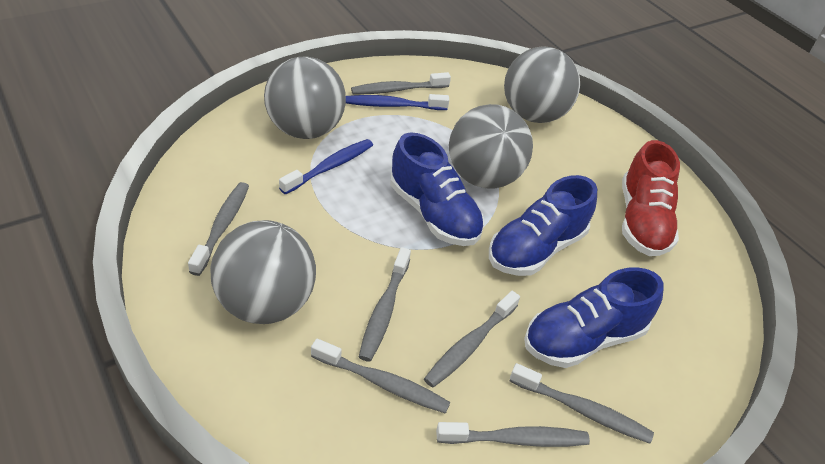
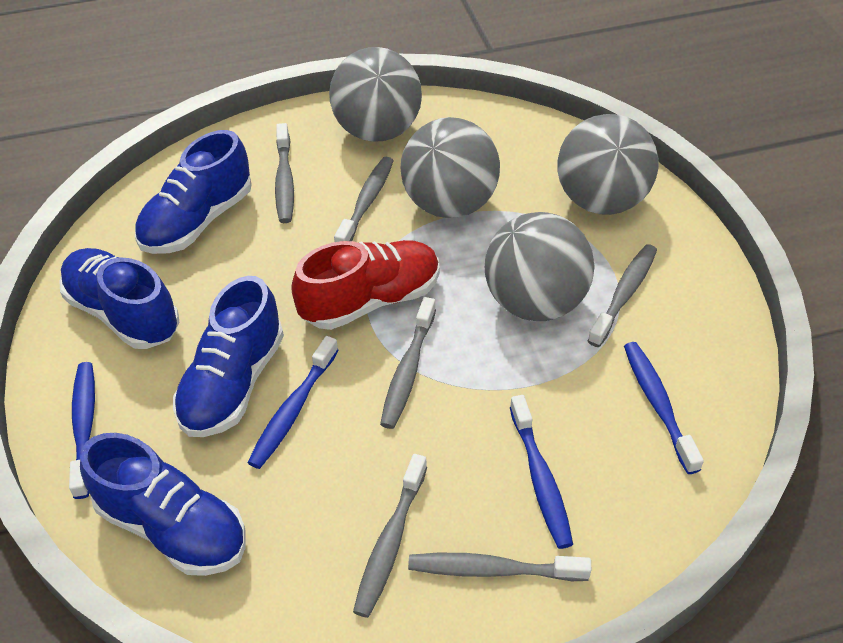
blue shoe: 3 -> 4
blue toothbrush: 2 -> 4
grey toothbrush: 7 -> 6

